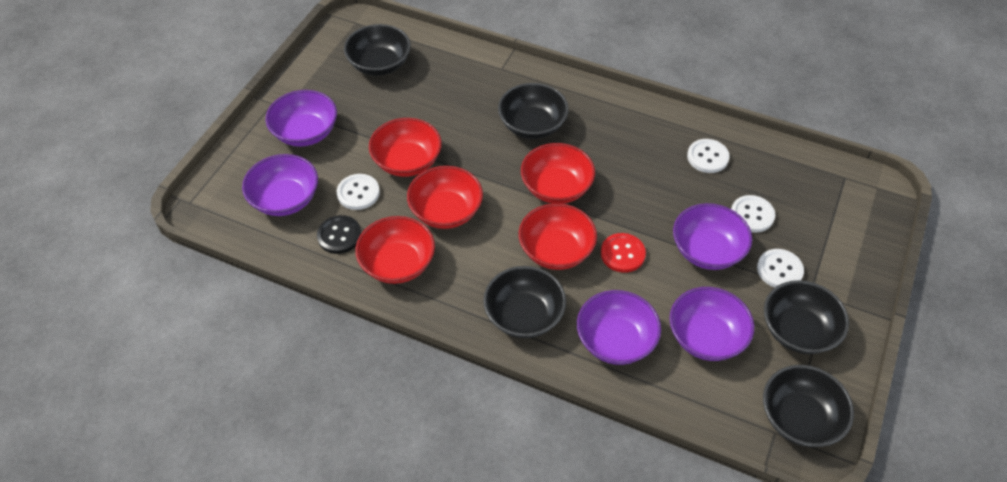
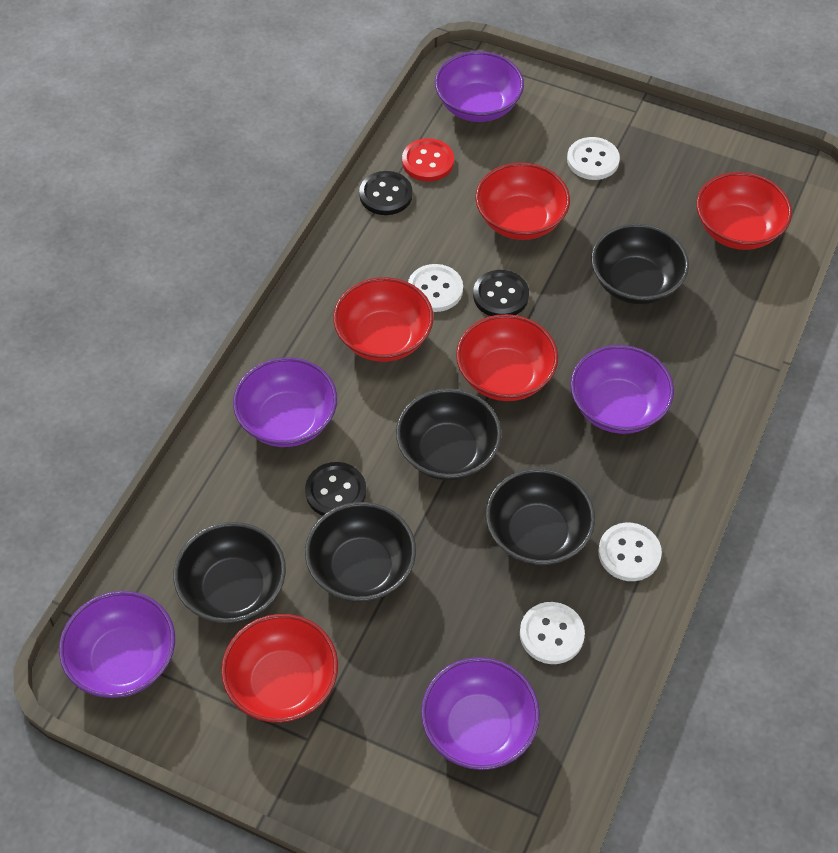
black button: 1 -> 3

